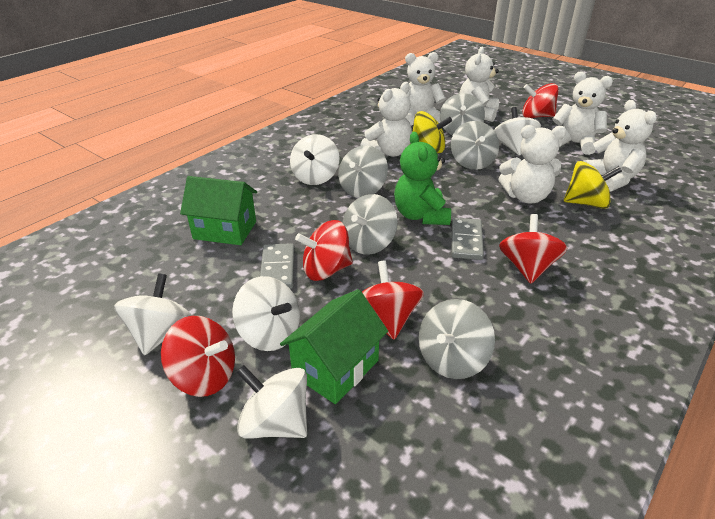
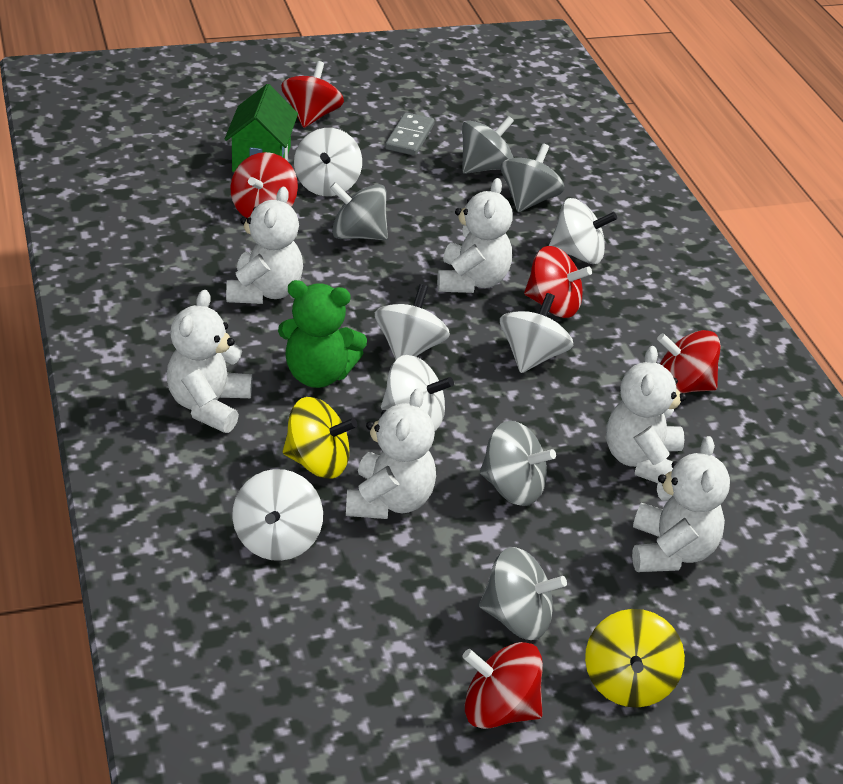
green house: 2 -> 1
grey domino: 2 -> 1
white spinning top: 5 -> 6

